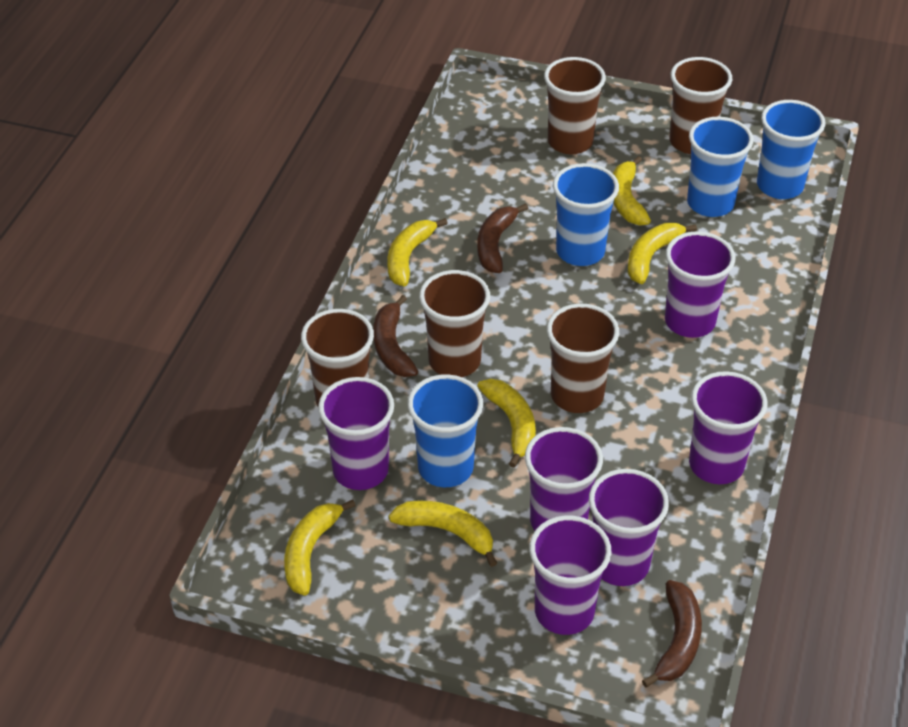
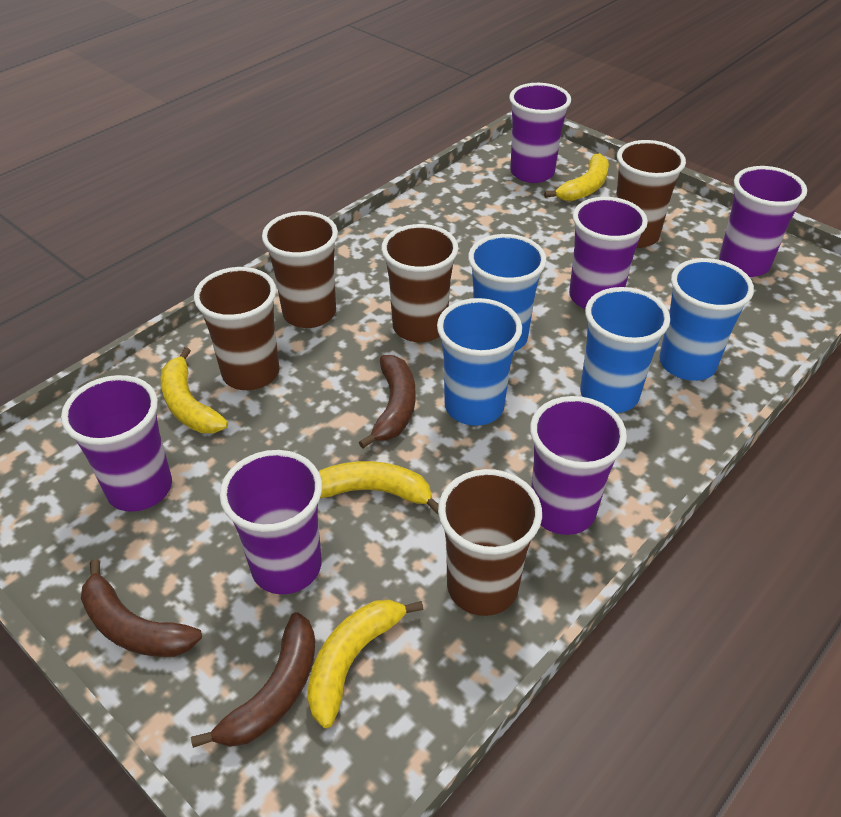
yellow banana: 6 -> 4

